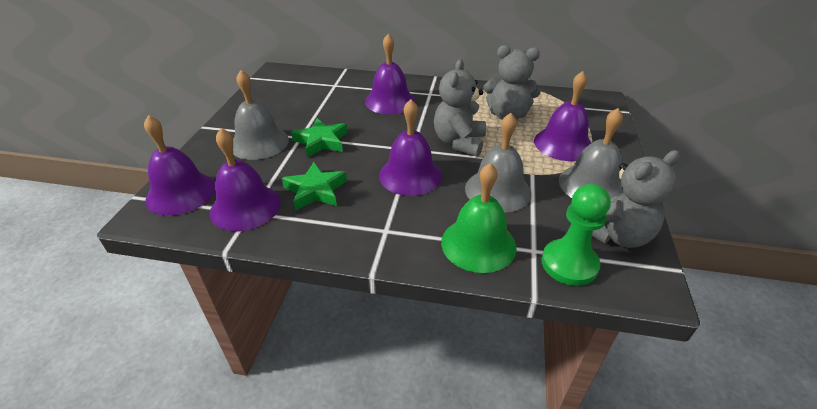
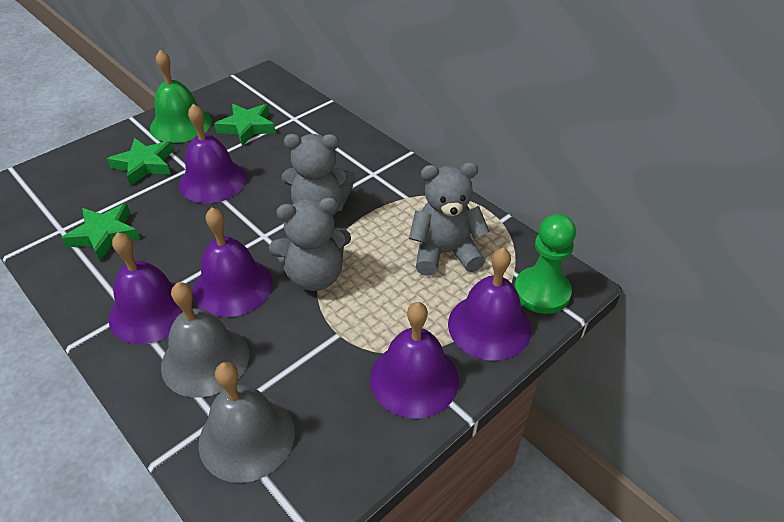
green star: 2 -> 3
grey bell: 3 -> 2

